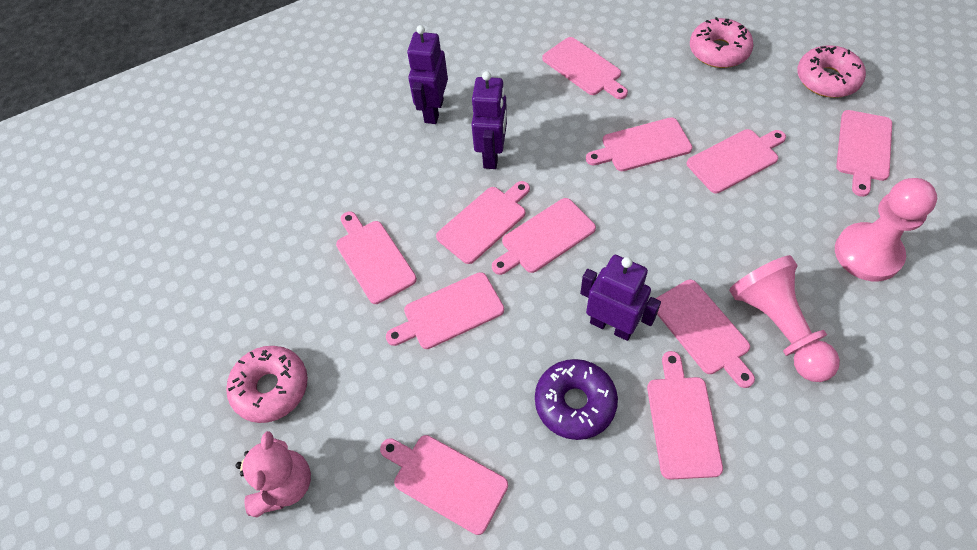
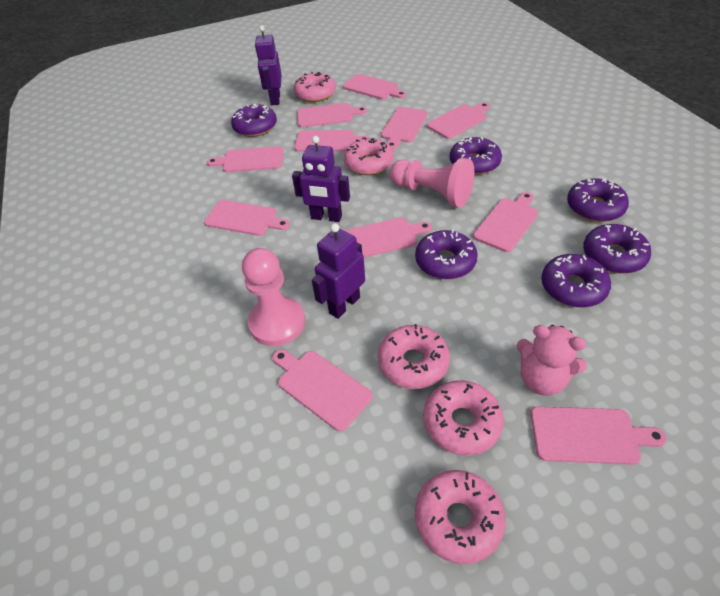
pink donut: 3 -> 5
purple donut: 1 -> 6

